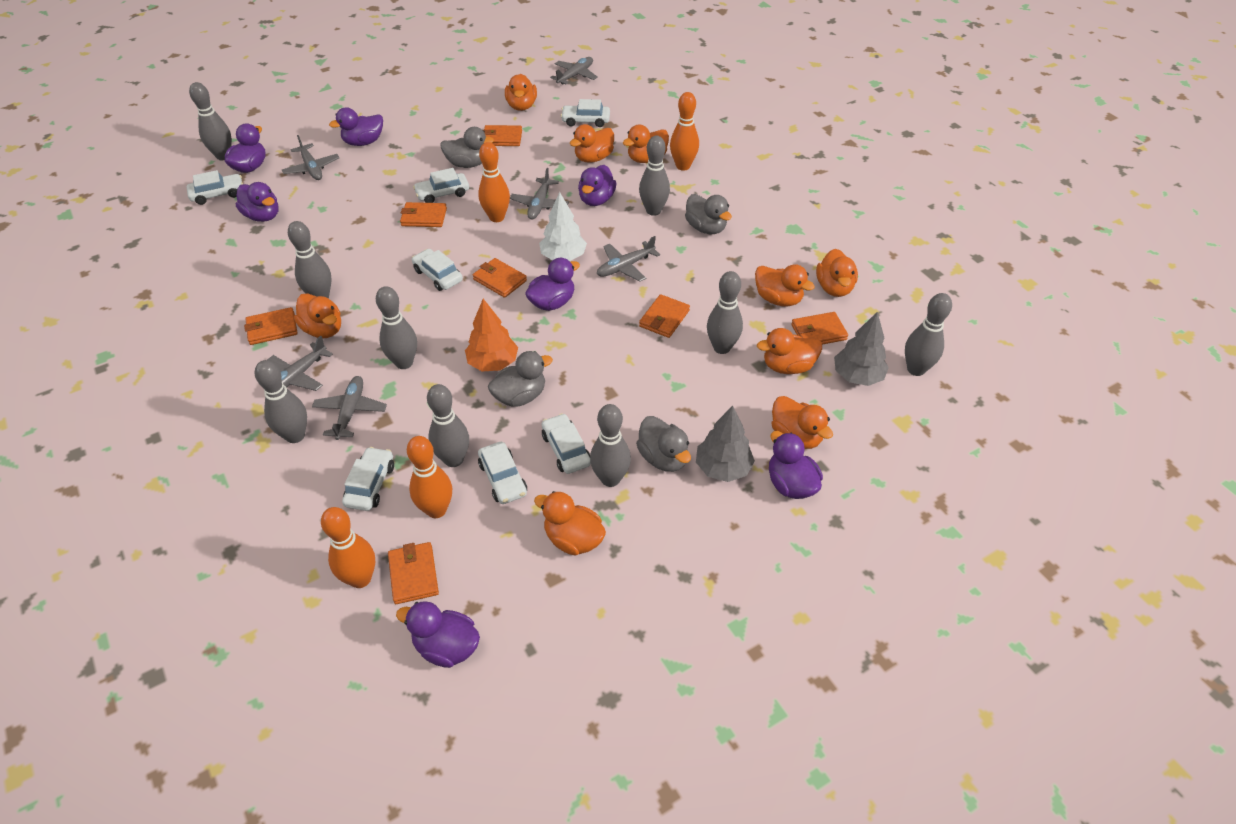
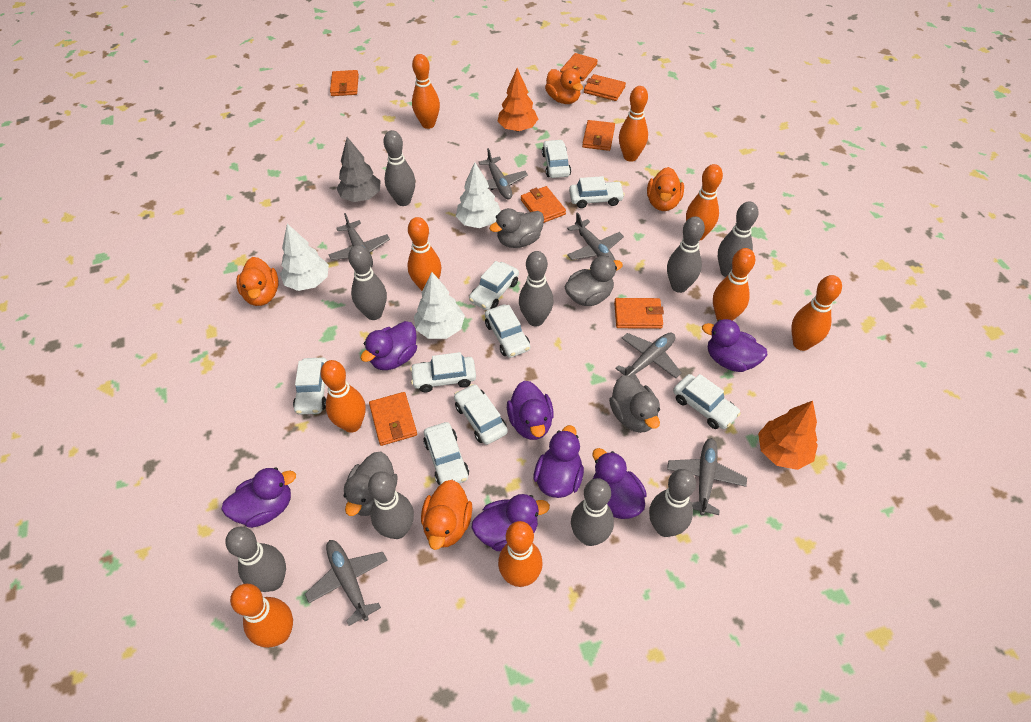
grey tree: 2 -> 1
orange bowling pin: 4 -> 9
orange duck: 9 -> 4
orange tree: 1 -> 2
white car: 7 -> 9
white tree: 1 -> 3

